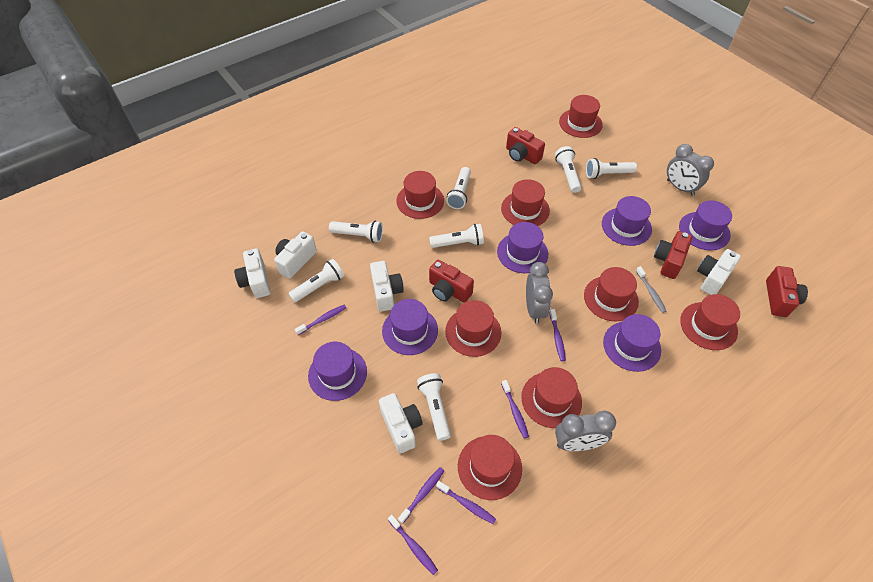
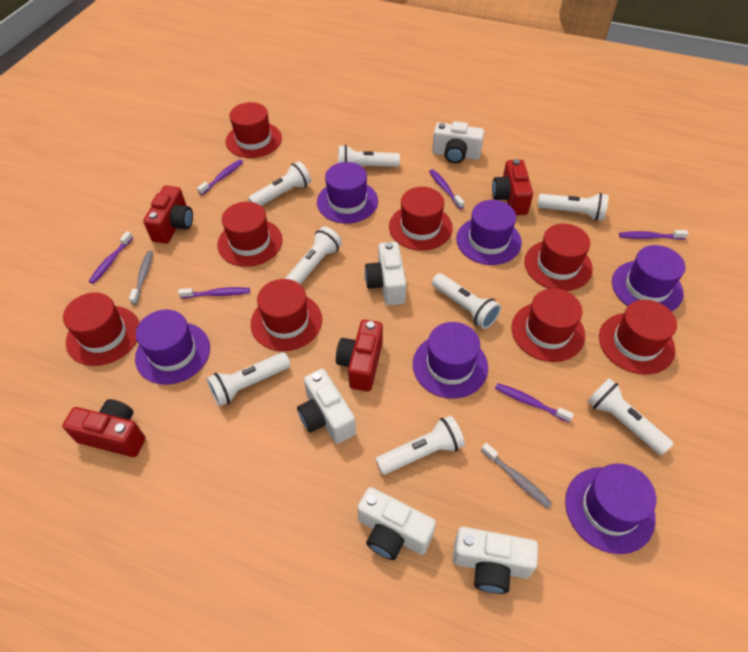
grey clock: 3 -> 0
grey toothbrush: 1 -> 2
white flashlight: 7 -> 8

